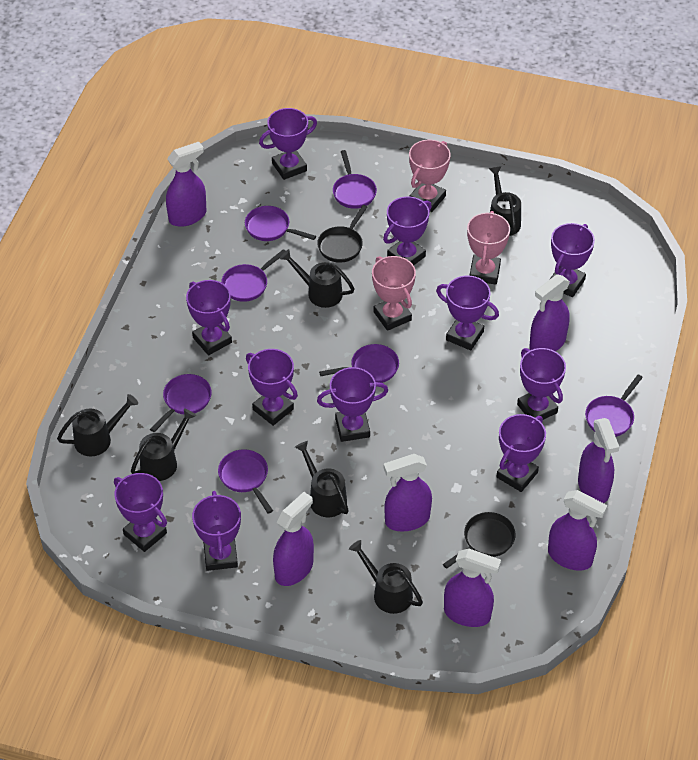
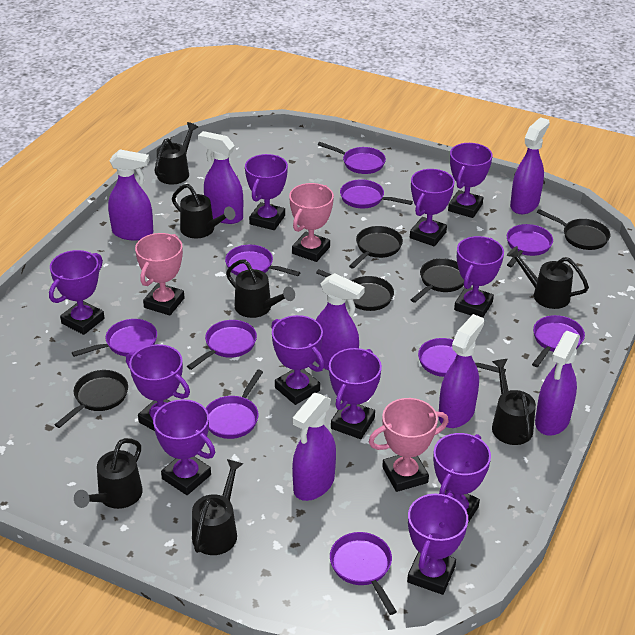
black pan: 2 -> 5
black watering can: 6 -> 7
purple pan: 7 -> 10

